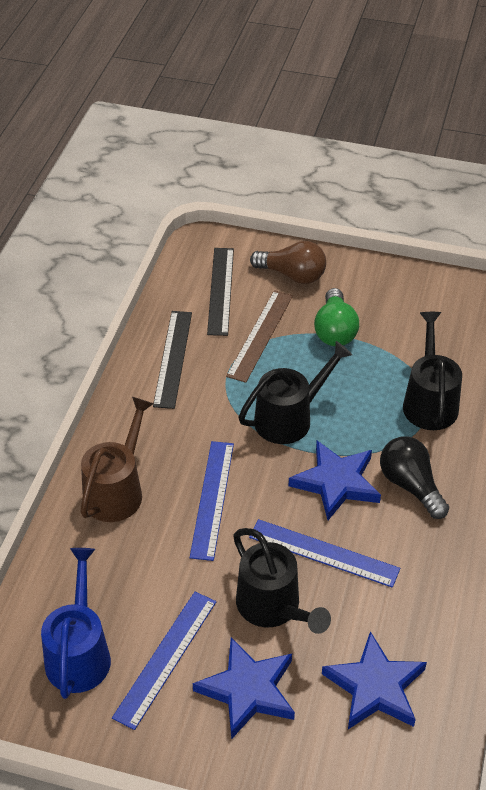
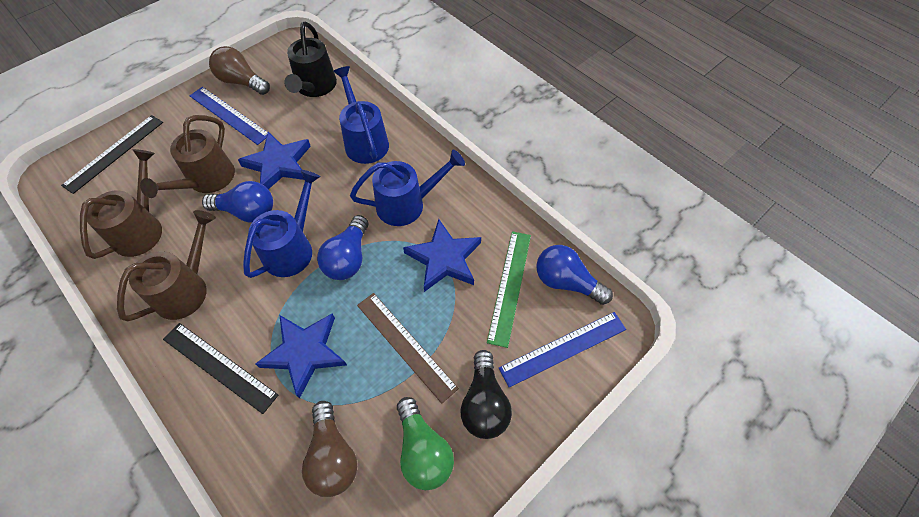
black watering can: 3 -> 1
blue light bulb: 0 -> 3
blue ruler: 3 -> 2
blue watering can: 1 -> 3
brown light bulb: 1 -> 2
brown watering can: 1 -> 3
green ruler: 0 -> 1

